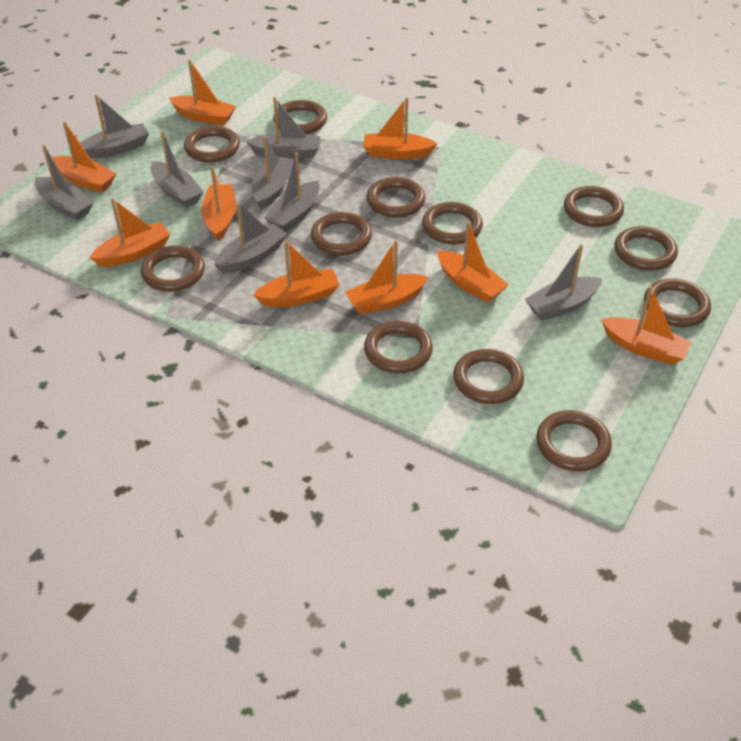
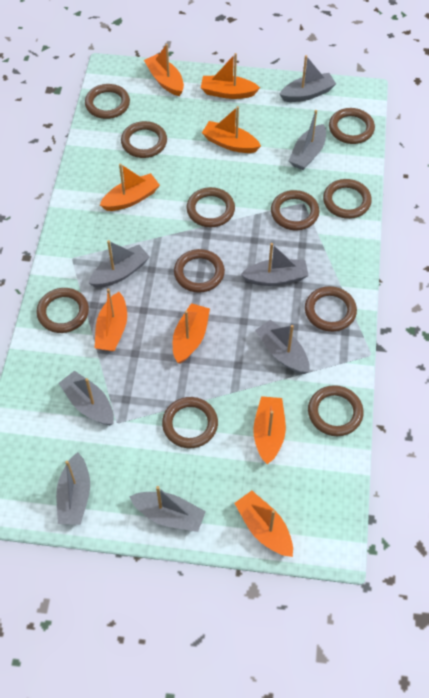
brown ring: 12 -> 11
orange boat: 9 -> 8

